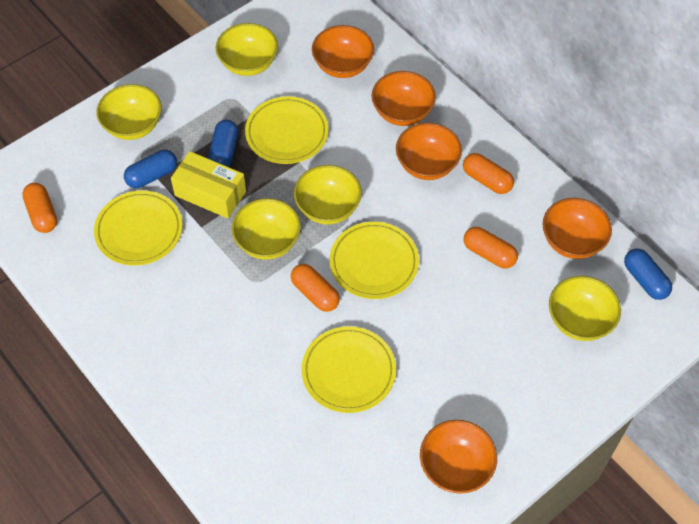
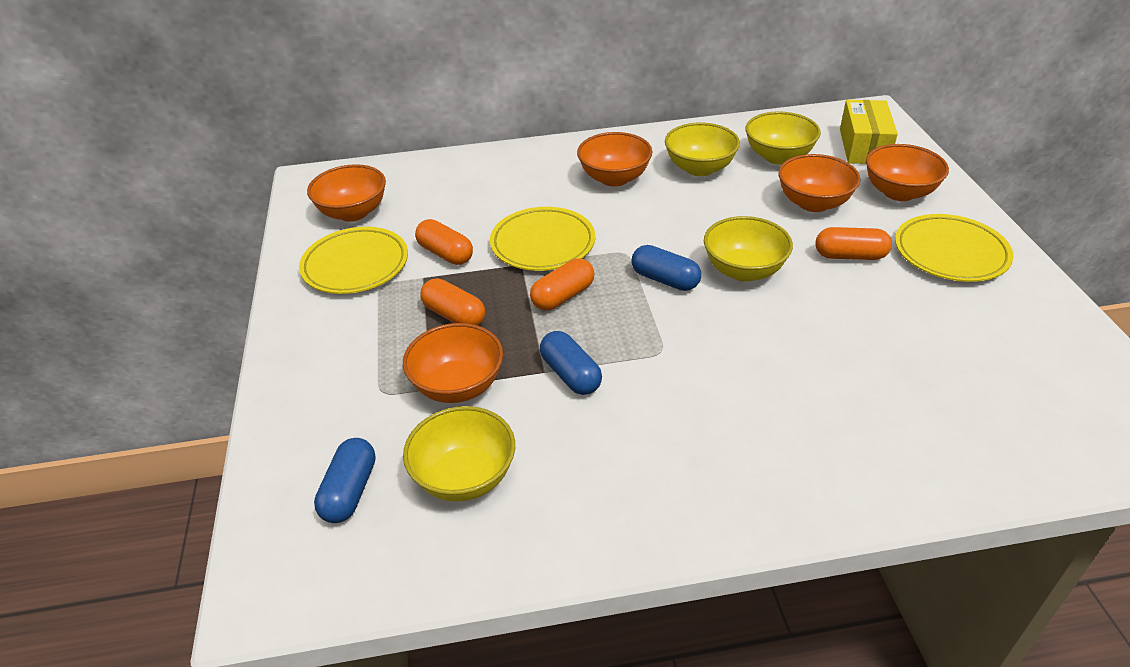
yellow bowl: 5 -> 4
yellow plate: 4 -> 3

